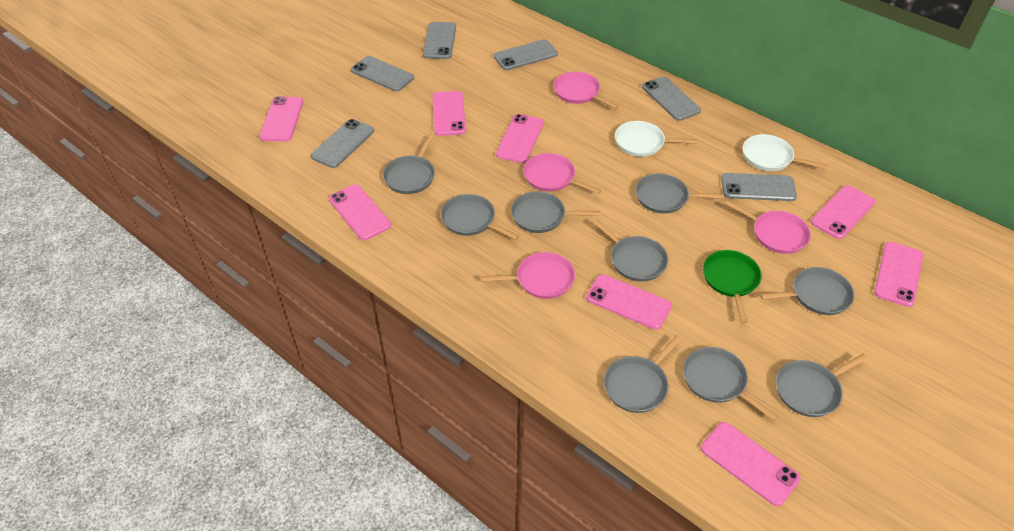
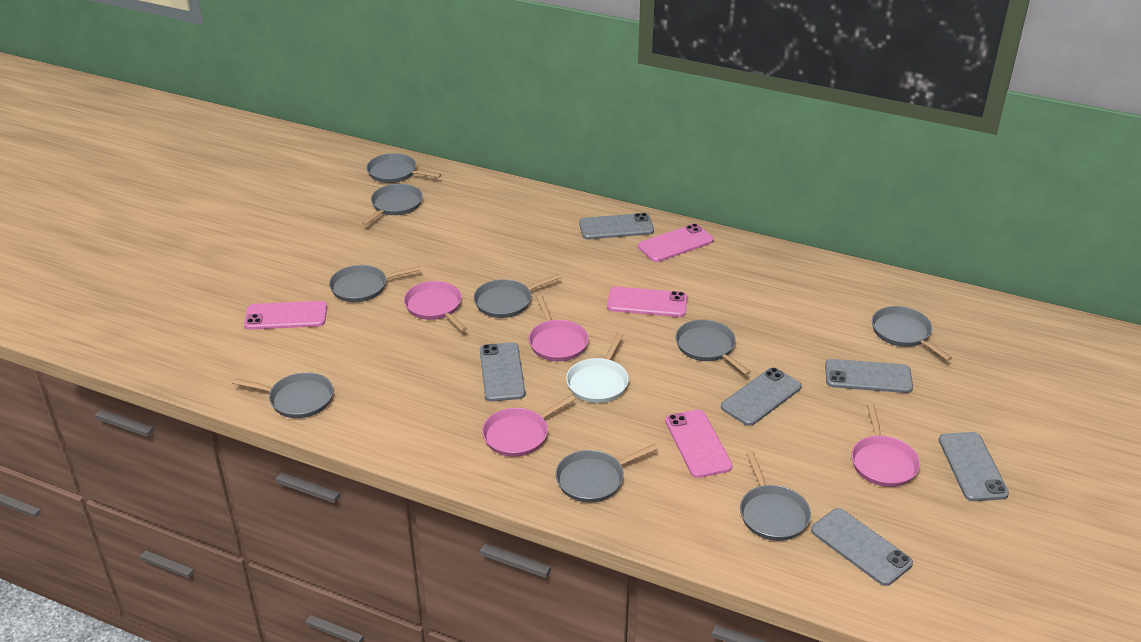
green pan: 1 -> 0
pink phone: 8 -> 4
white pan: 2 -> 1

